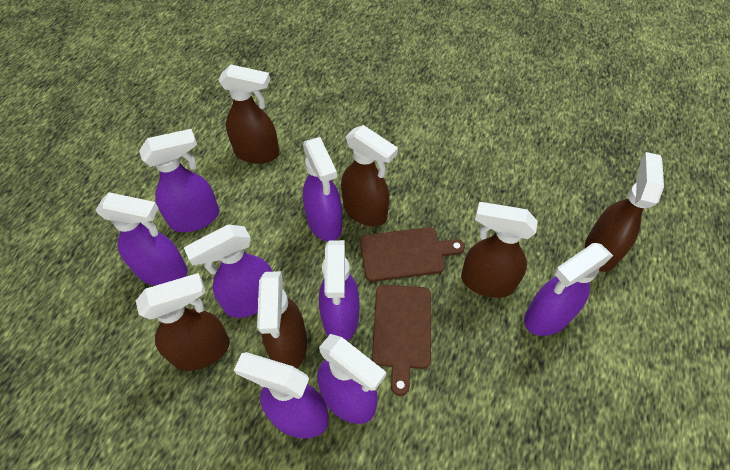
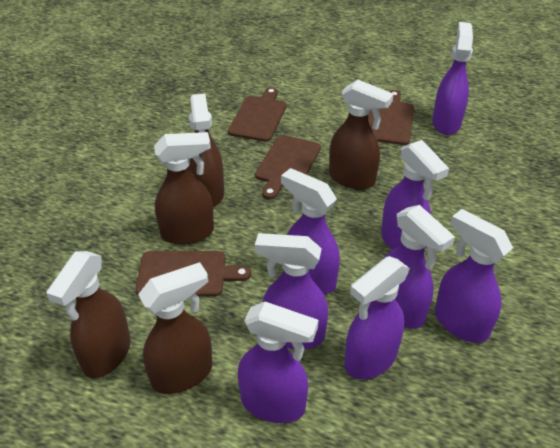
brown cutting board: 2 -> 4
brown spray bottle: 6 -> 5

